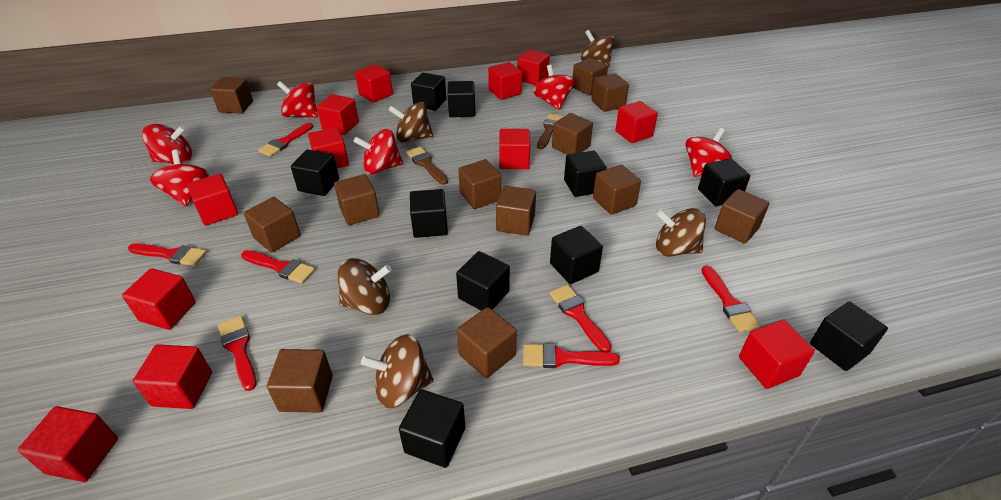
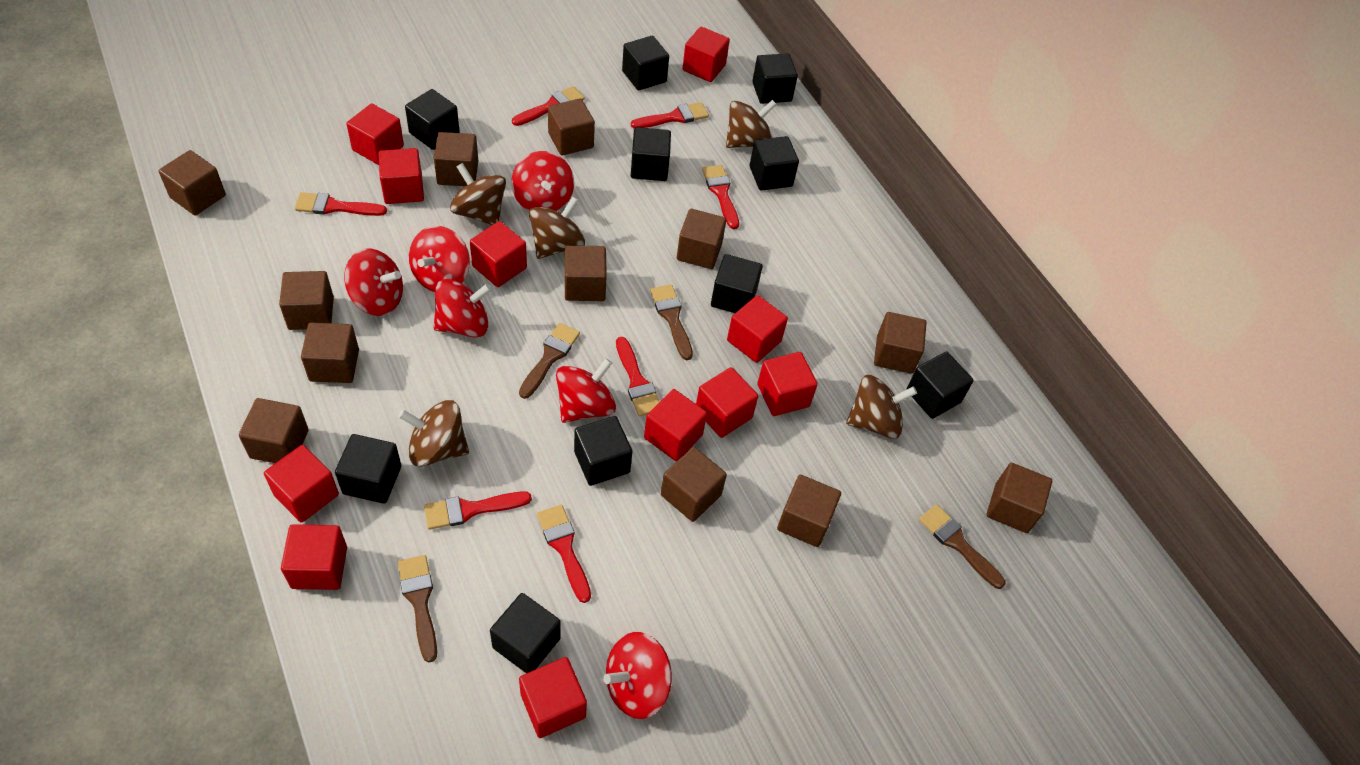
brown brush: 2 -> 4
red cube: 12 -> 11

